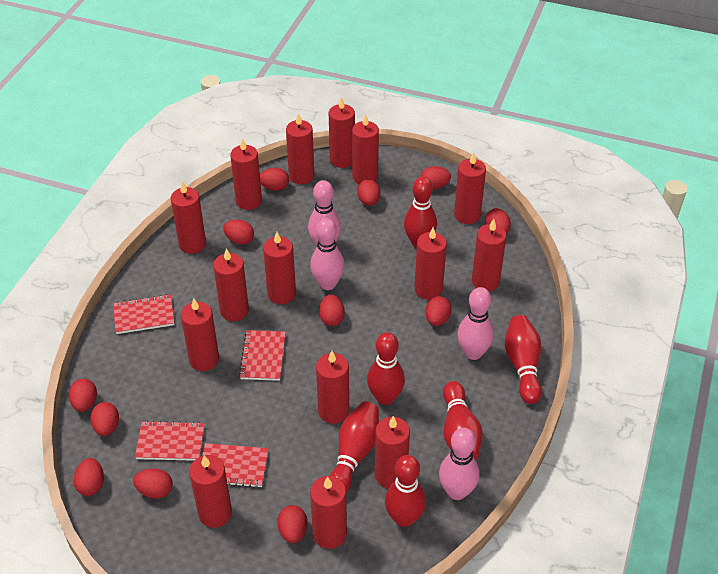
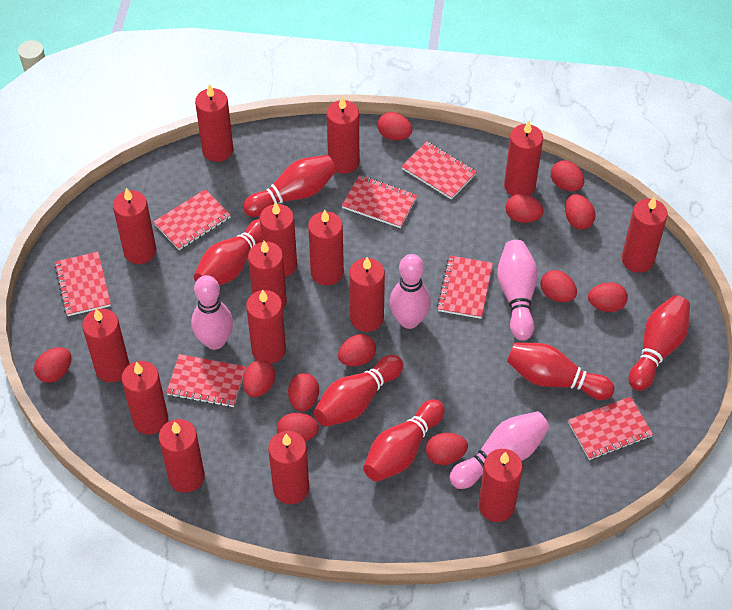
red notebook: 4 -> 7

